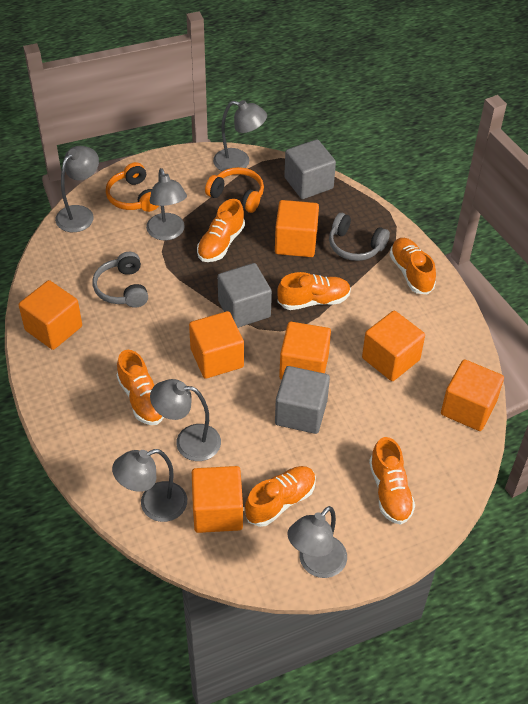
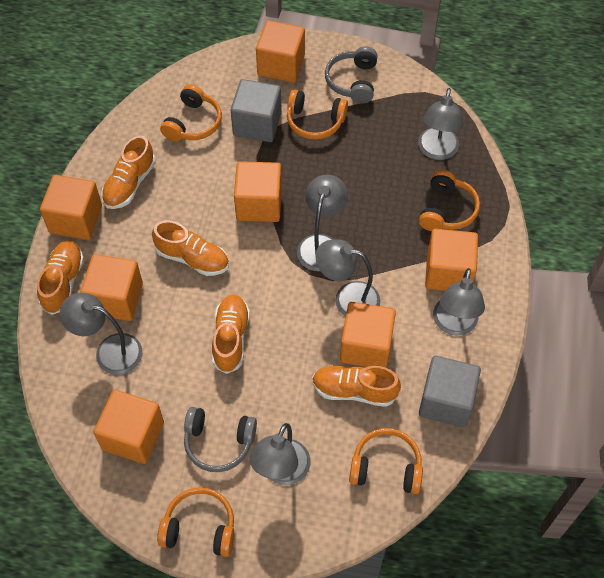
grey cube: 3 -> 2
orange headphones: 2 -> 5
orange shoe: 6 -> 5

